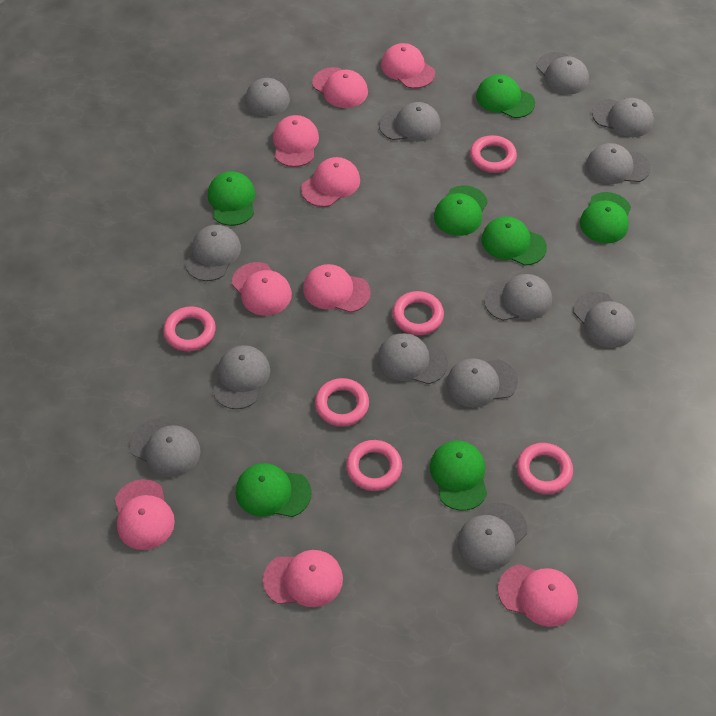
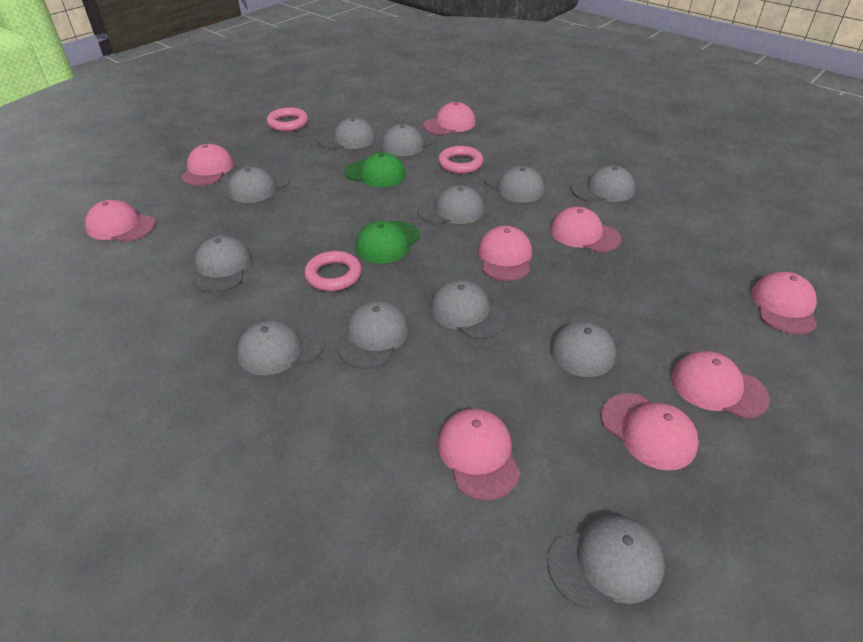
green cap: 7 -> 2
grey cap: 13 -> 12
pink ring: 6 -> 3

